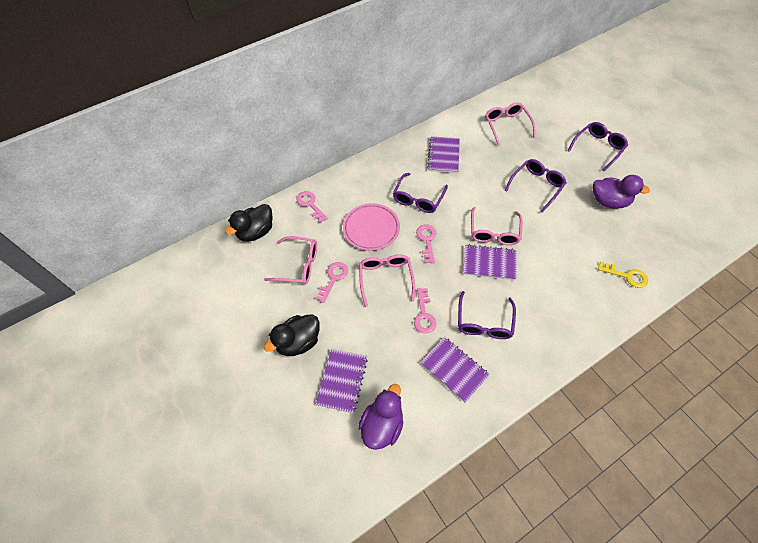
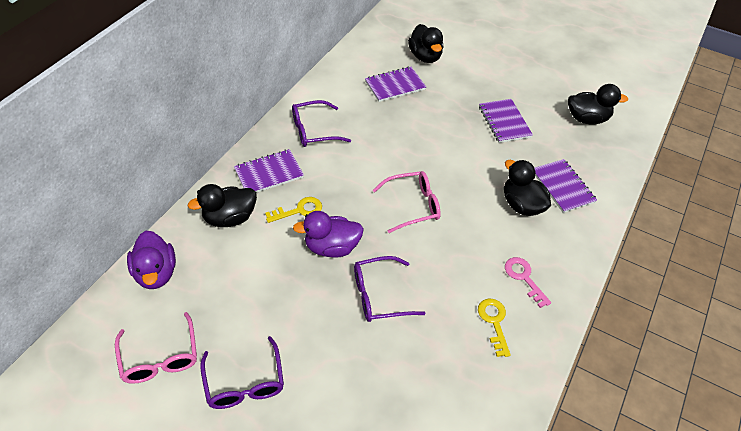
black duck: 2 -> 4
pink glasses: 4 -> 2
pink key: 4 -> 1
pink plate: 1 -> 0
purple glasses: 4 -> 3
yellow key: 1 -> 2

